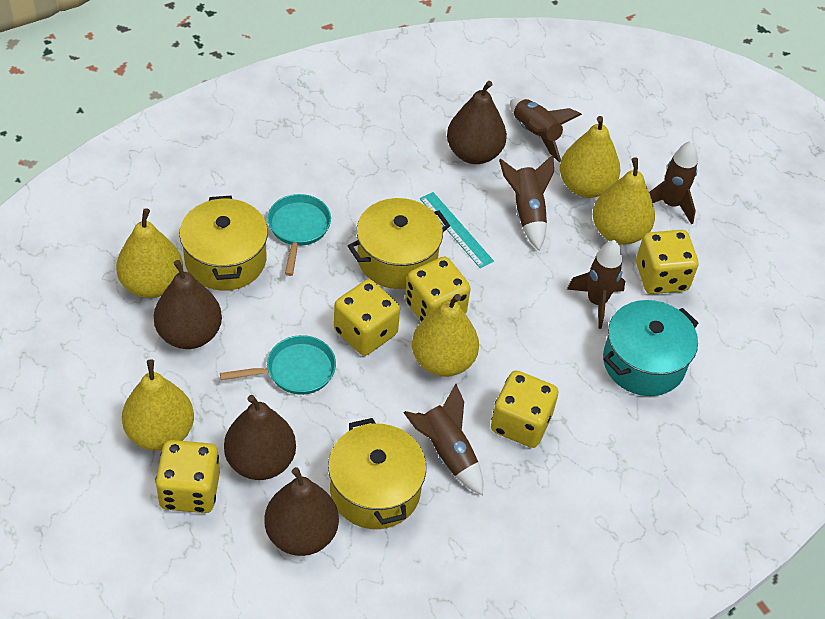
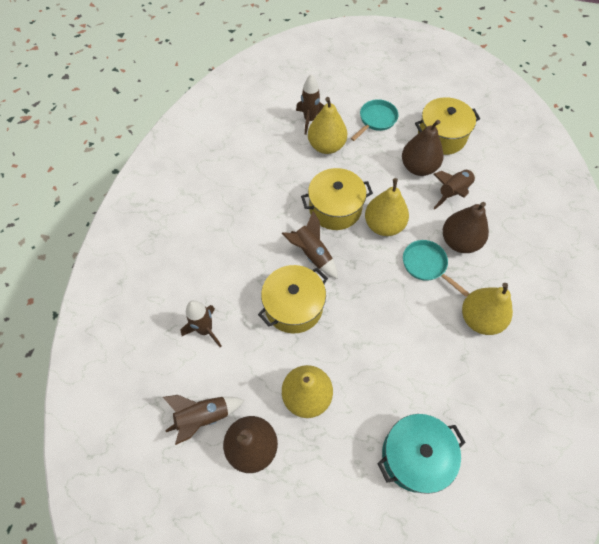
brown pear: 4 -> 3
turquoise ruler: 1 -> 0
yellow dice: 5 -> 0
yellow pear: 5 -> 4

